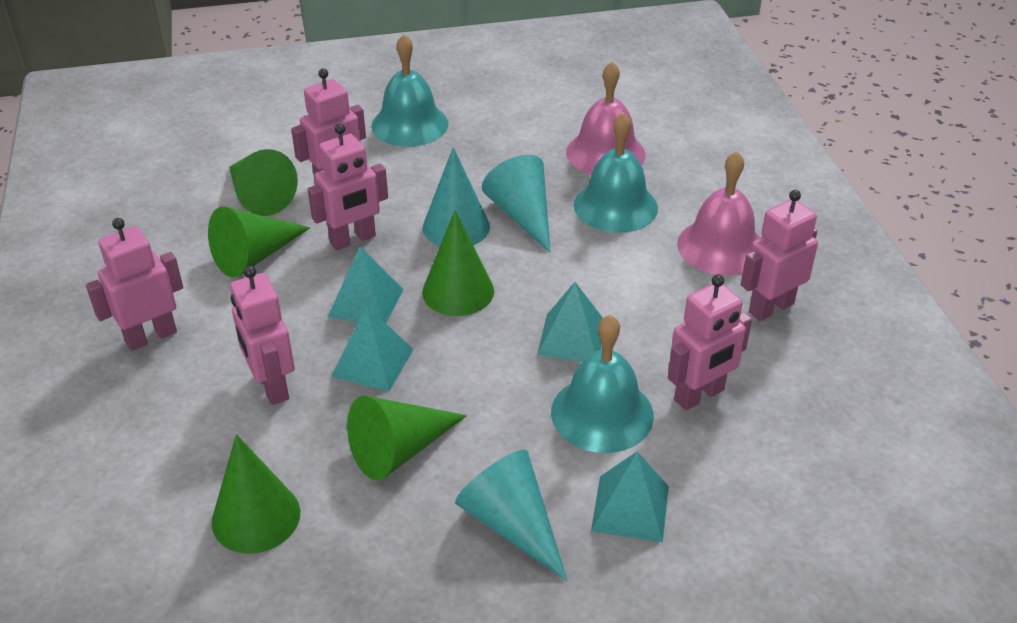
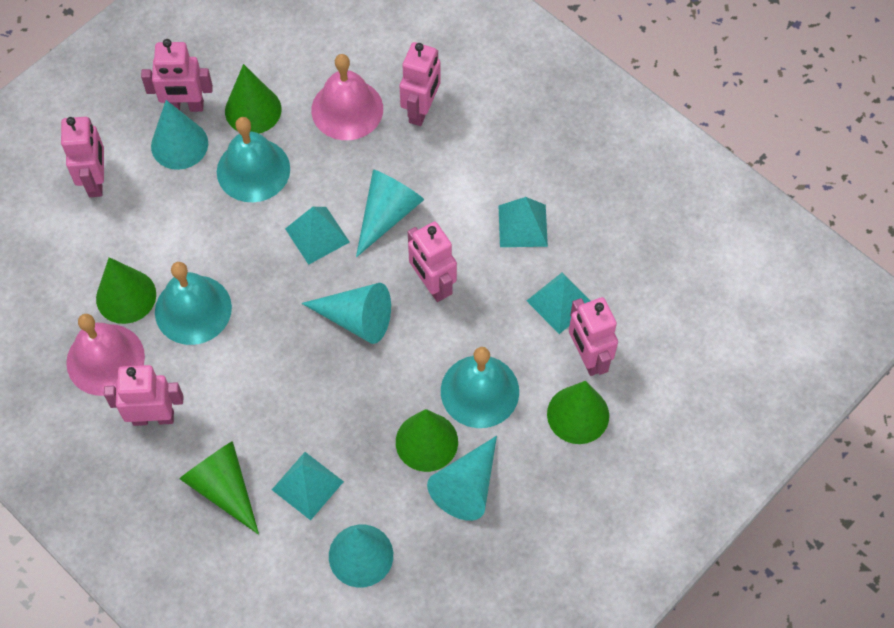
turquoise cone: 3 -> 5

